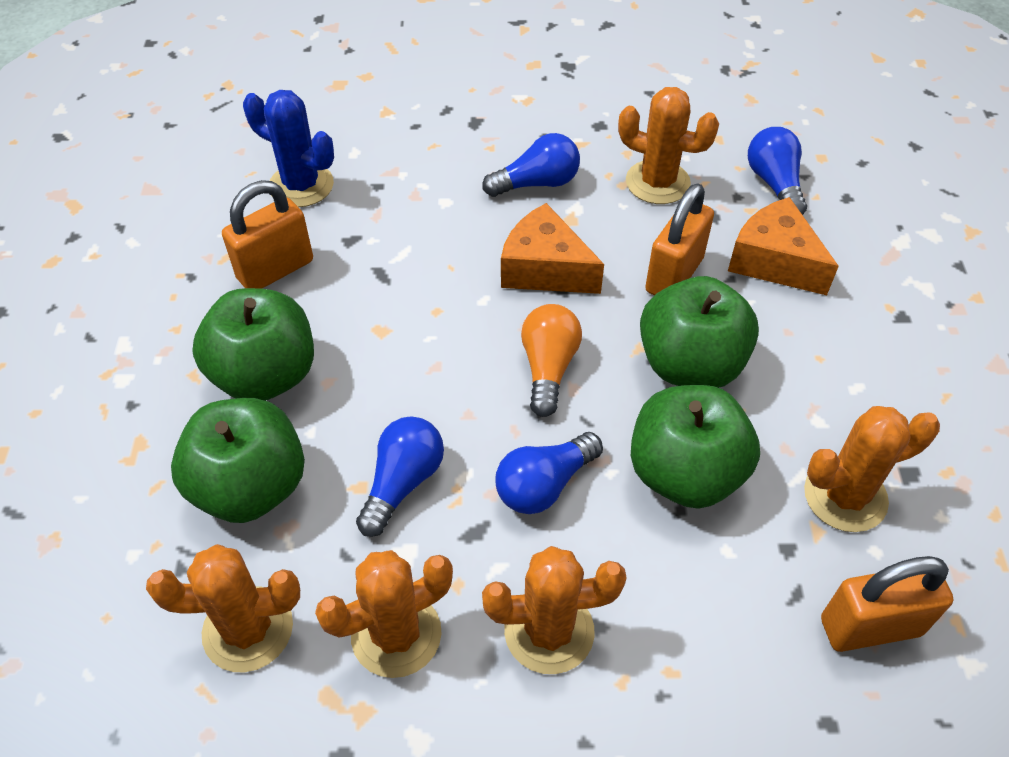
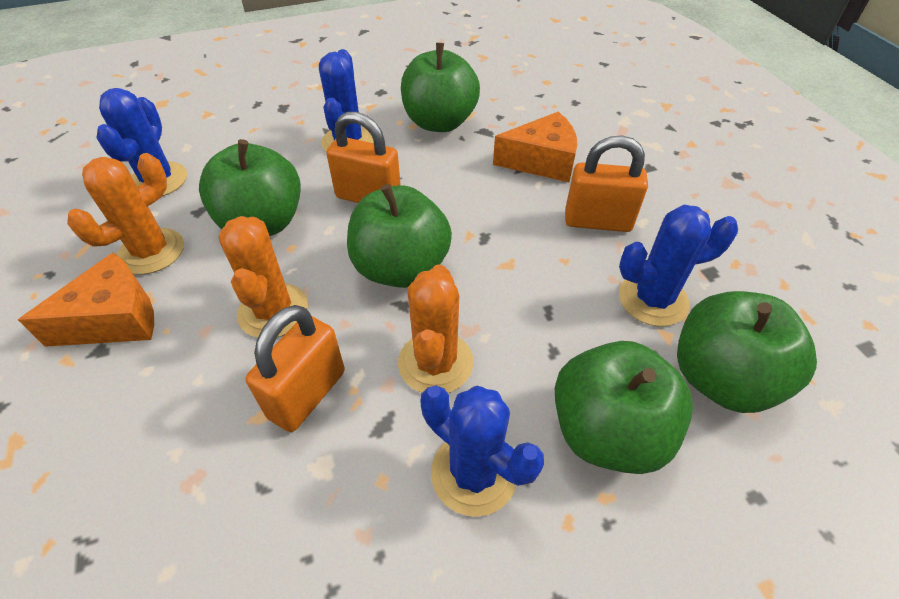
blue cactus: 1 -> 4
blue light bulb: 4 -> 0
green apple: 4 -> 5
orange cactus: 5 -> 3
orange light bulb: 1 -> 0

